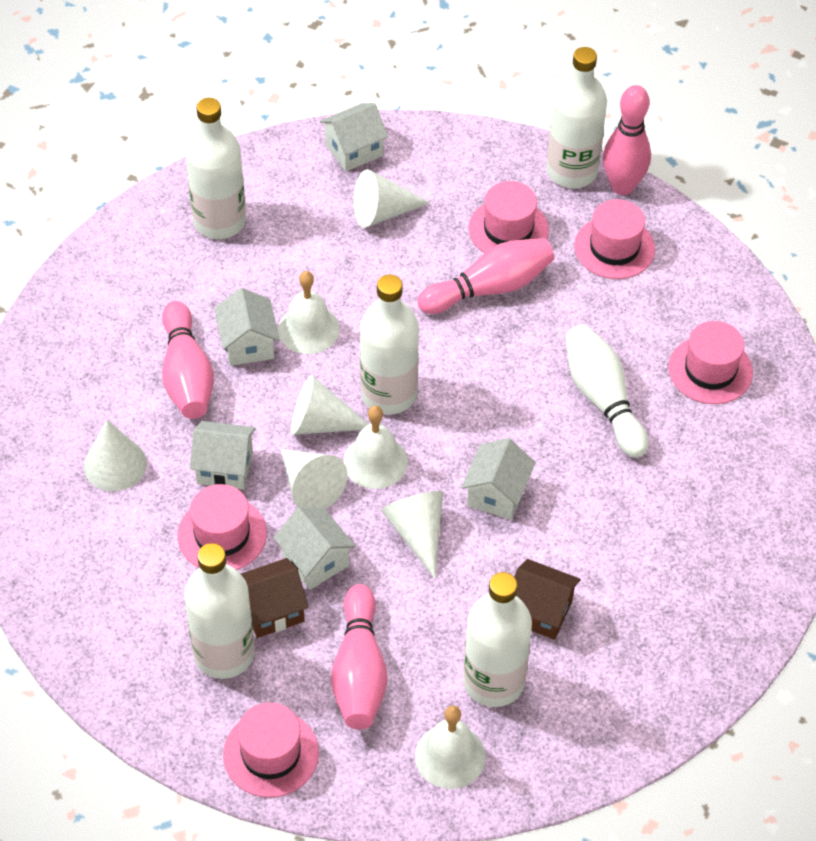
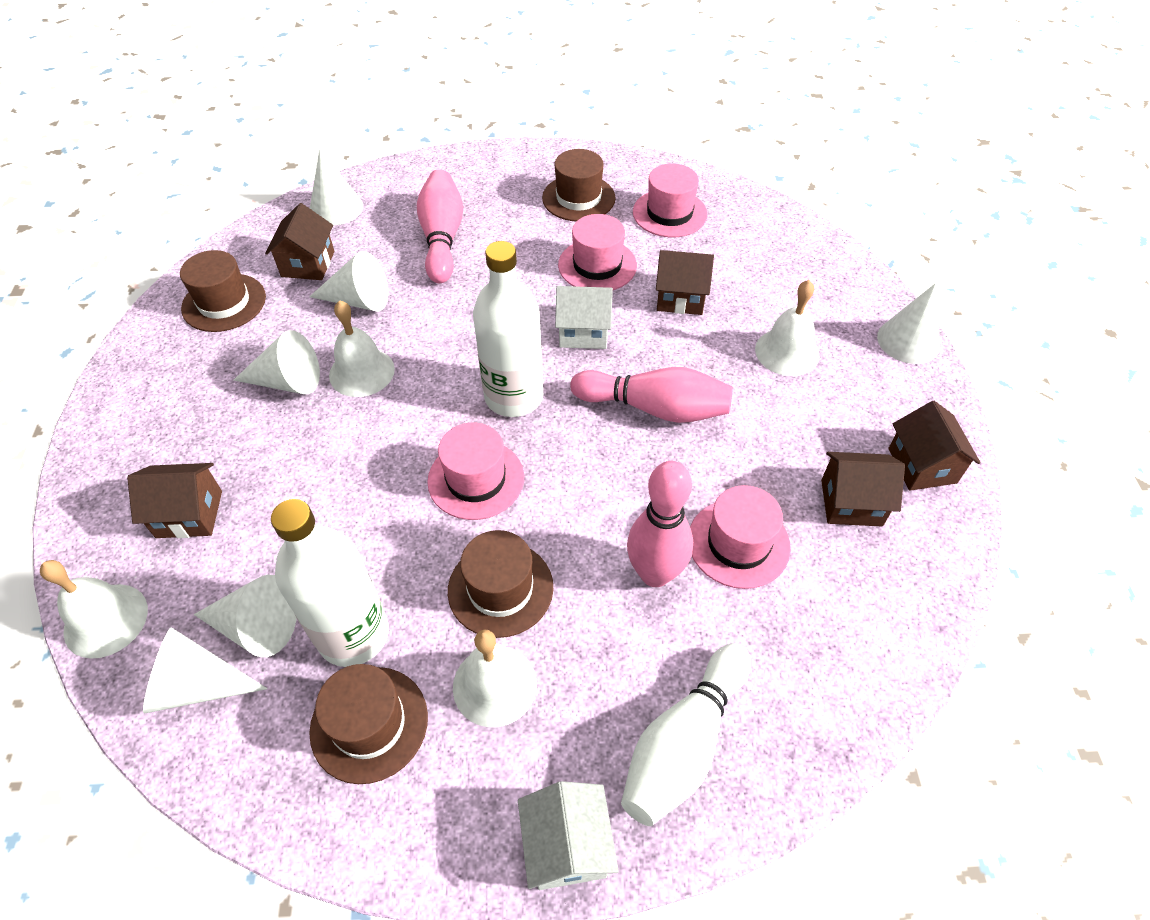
brown hat: 0 -> 4
brown house: 2 -> 5
pink bowling pin: 4 -> 3
pink hat: 5 -> 4
white bell: 3 -> 4
white bottle: 5 -> 2
white cone: 5 -> 6
white house: 5 -> 2

